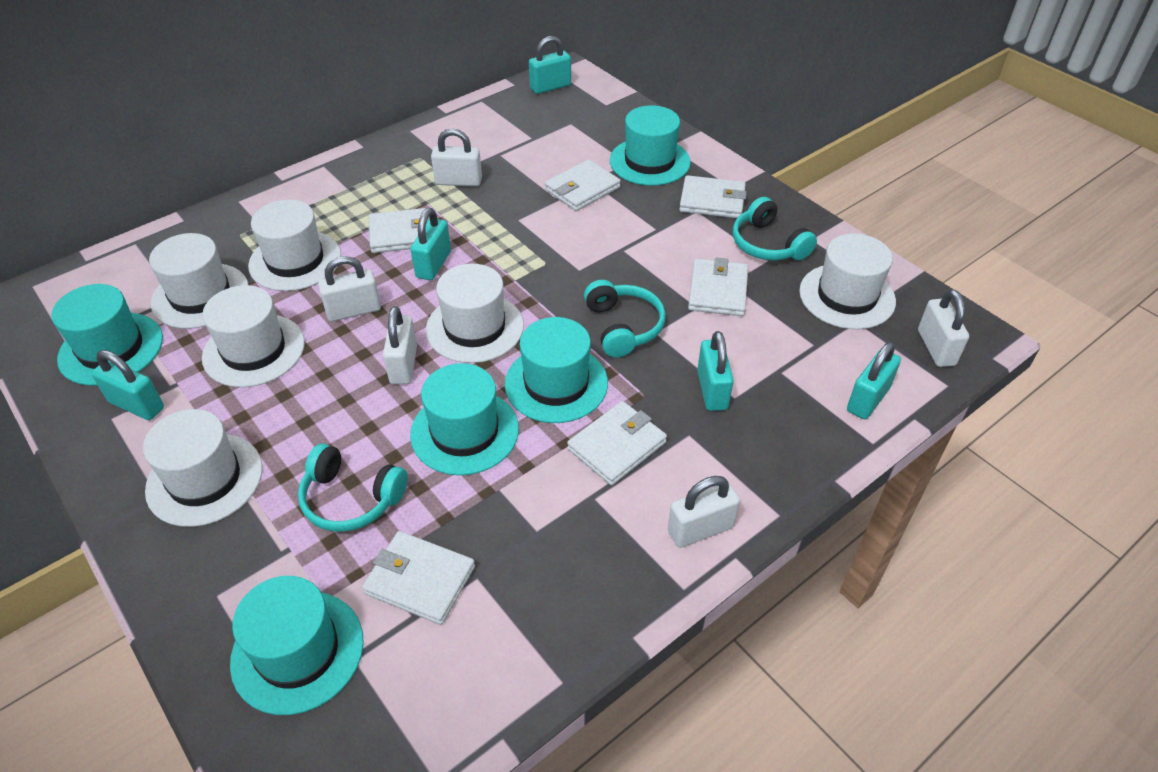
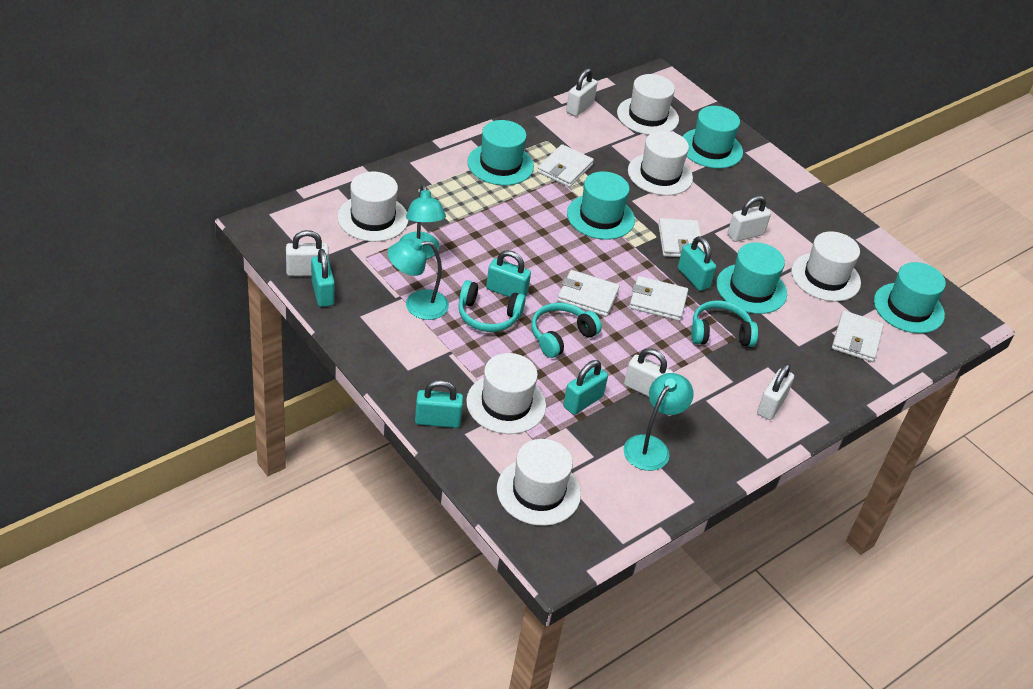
turquoise lamp: 0 -> 3
white wallet: 6 -> 5

